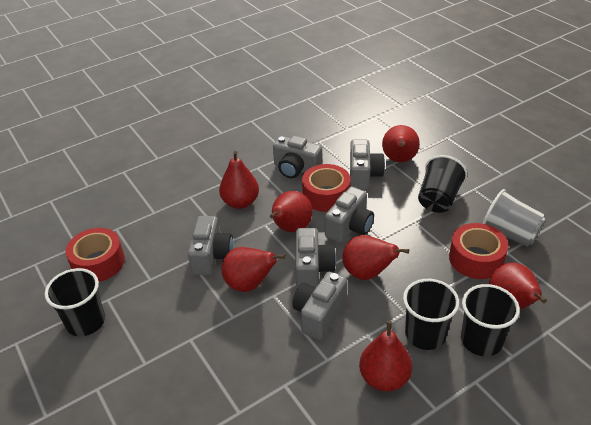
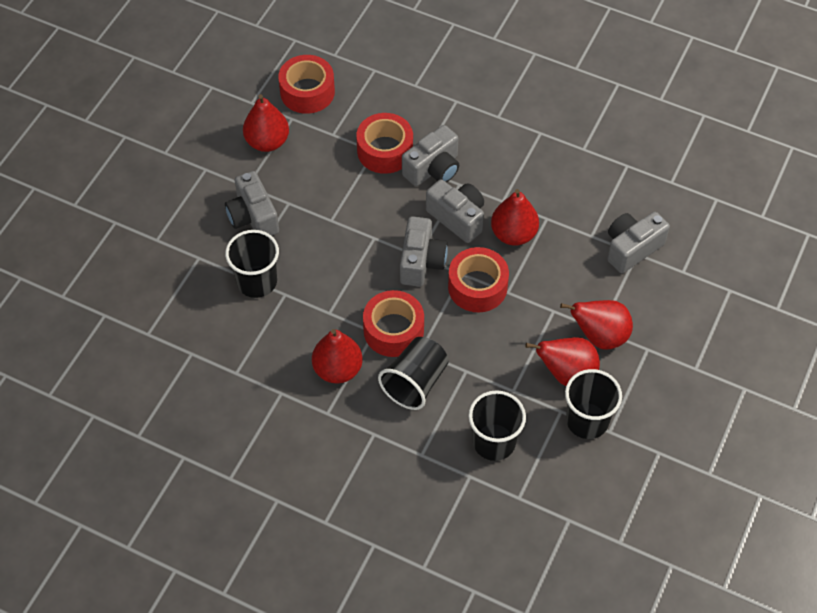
grey camera: 6 -> 5
grey cup: 1 -> 0
red pear: 7 -> 5
red tape: 3 -> 4

